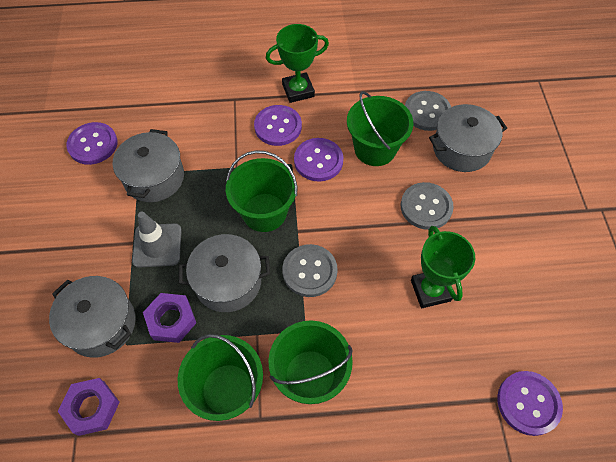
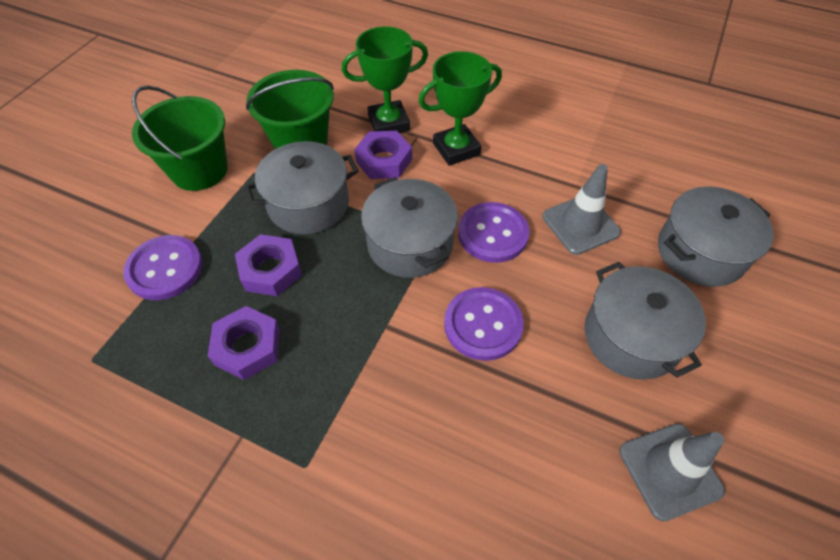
green bucket: 4 -> 2
grey button: 3 -> 0
grey traffic cone: 1 -> 2
purple button: 4 -> 3
purple nut: 2 -> 3

